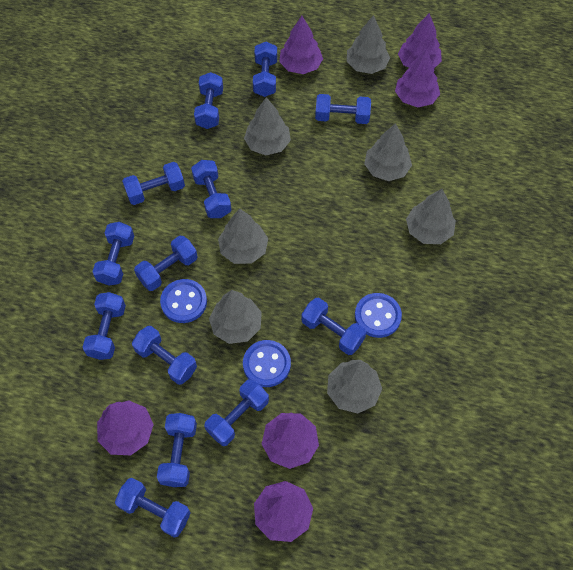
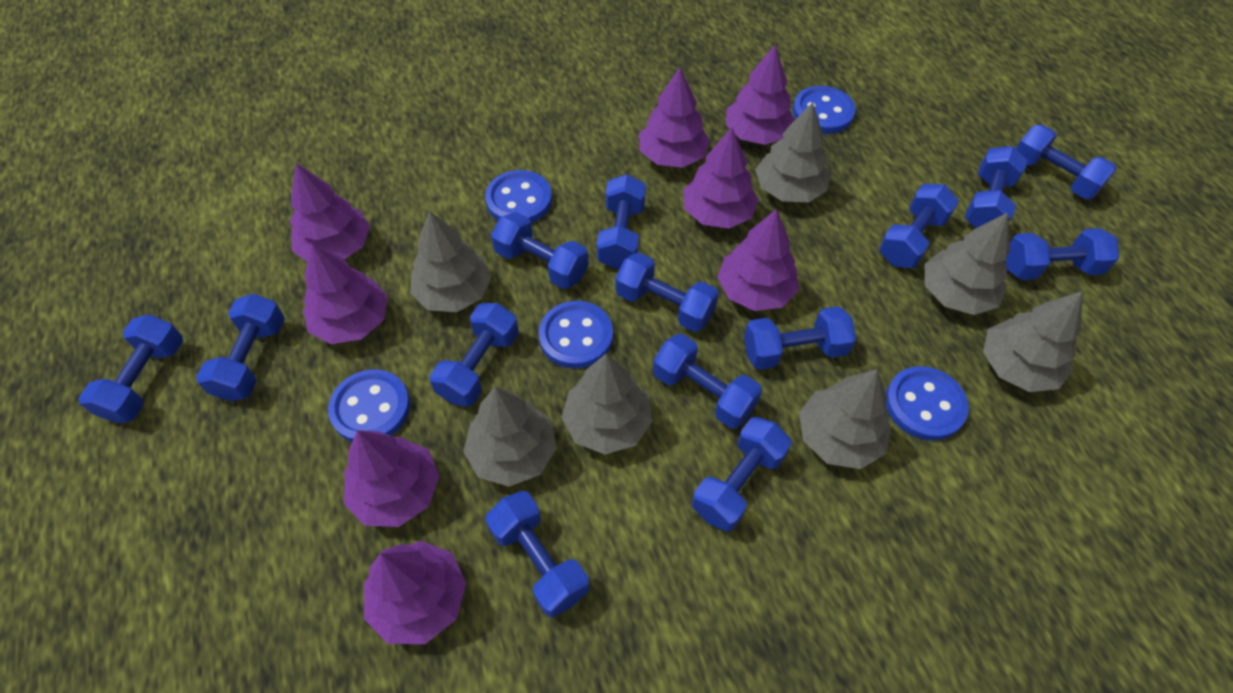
blue button: 3 -> 5
blue dumbbell: 13 -> 14
purple tree: 6 -> 8

